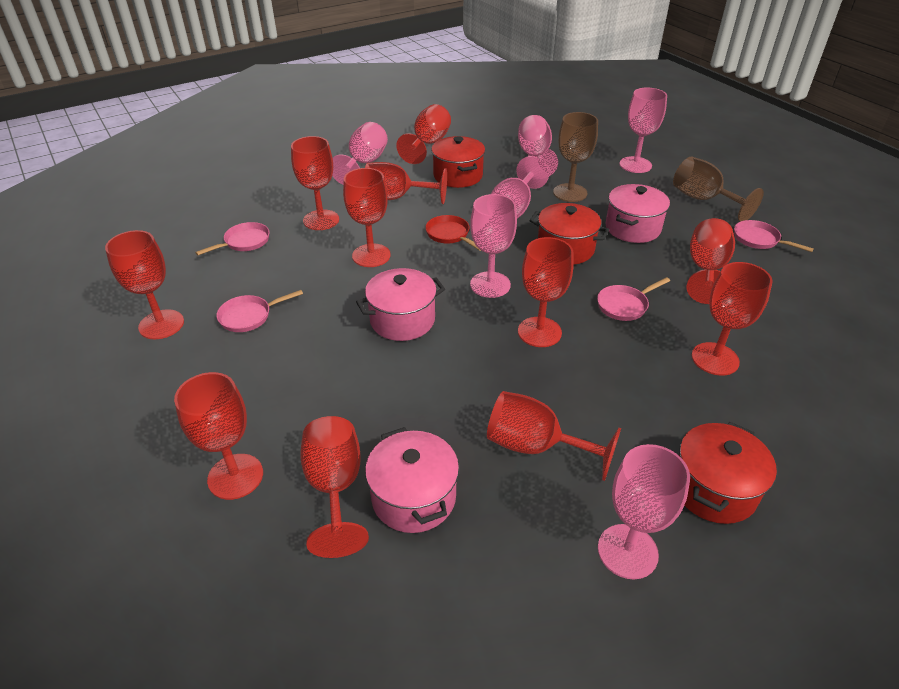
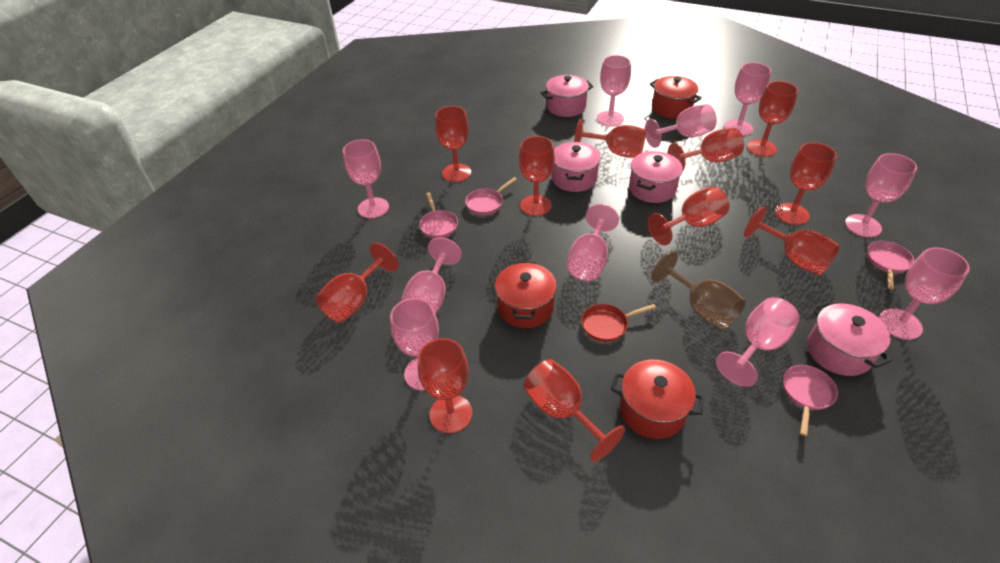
brown goblet: 2 -> 1
pink goblet: 6 -> 10
pink pot: 3 -> 4

